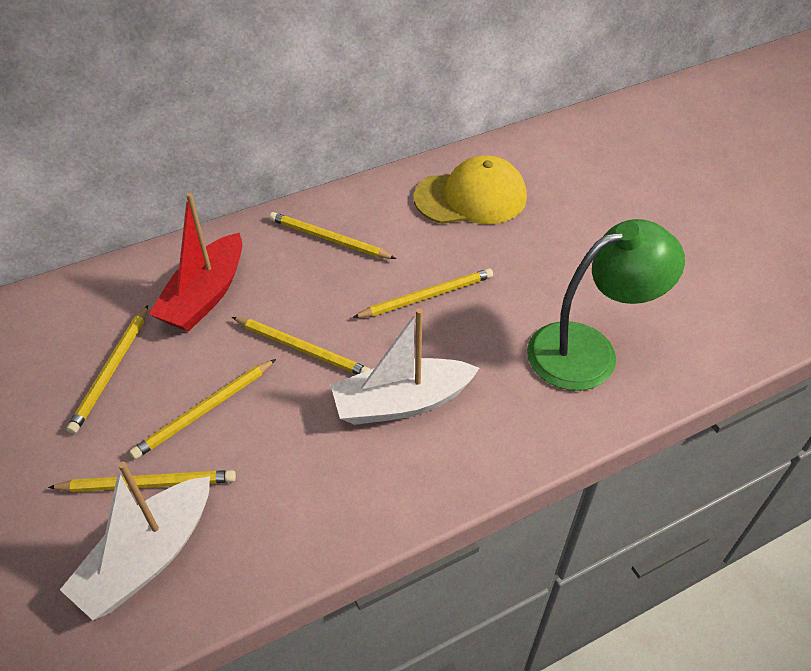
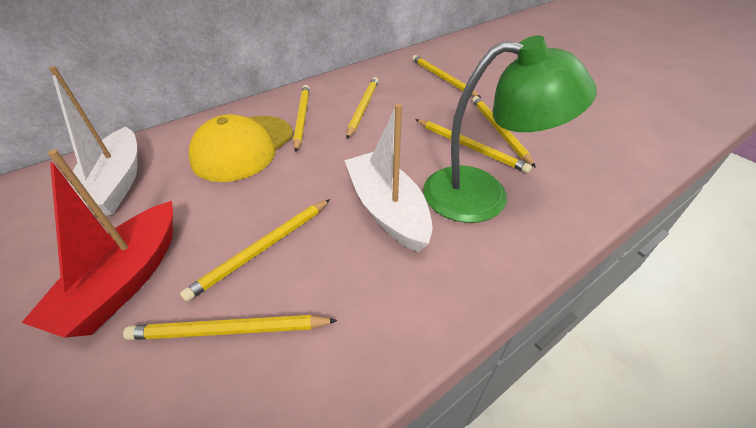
yellow pencil: 6 -> 7

